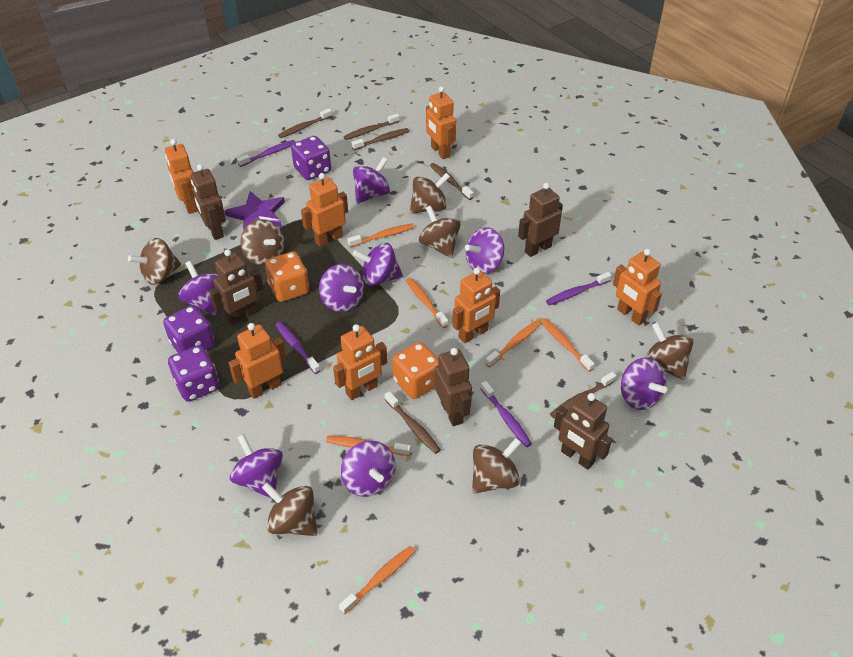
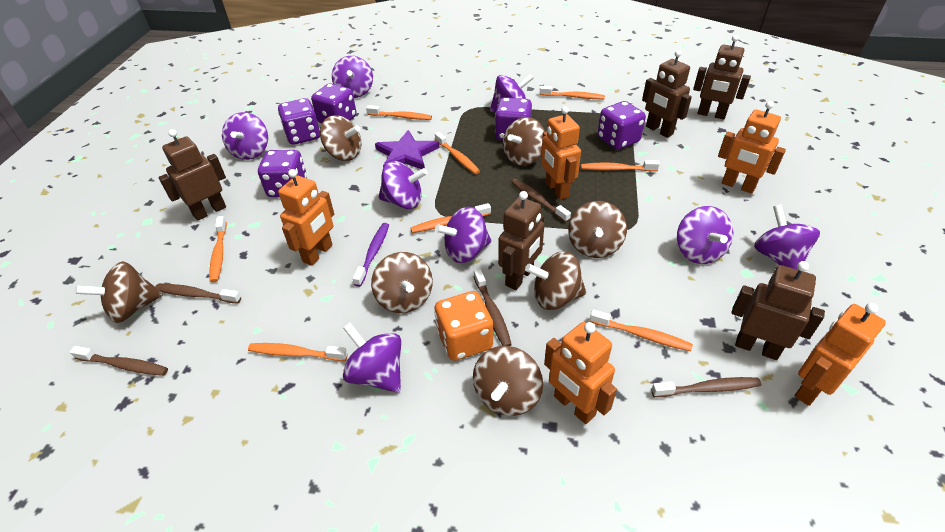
brown toothbrush: 6 -> 5
orange dice: 2 -> 1
orange robot: 7 -> 5
orange toothbrush: 6 -> 8
purple dice: 3 -> 5
purple toothbrush: 4 -> 1

